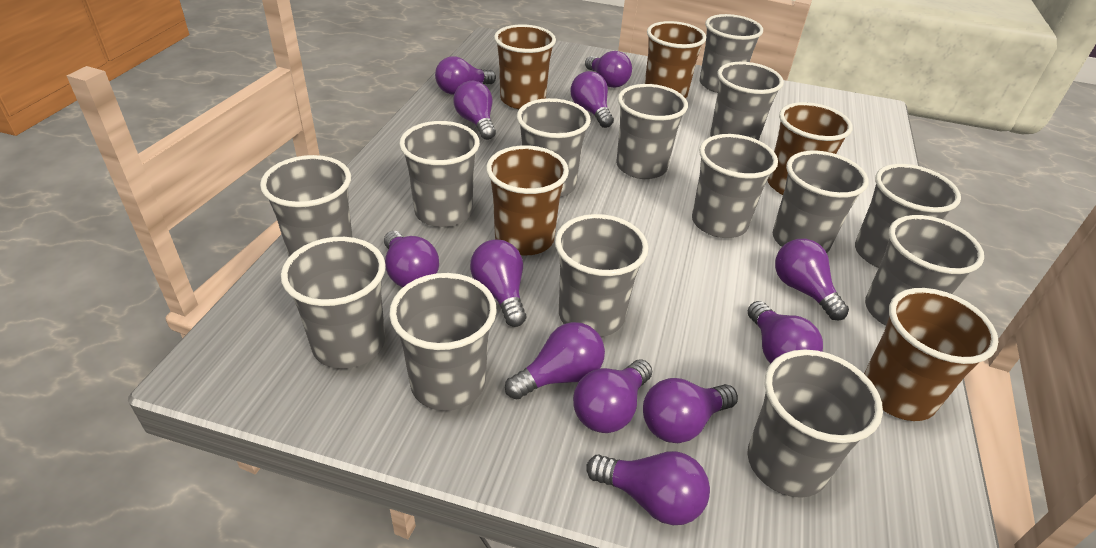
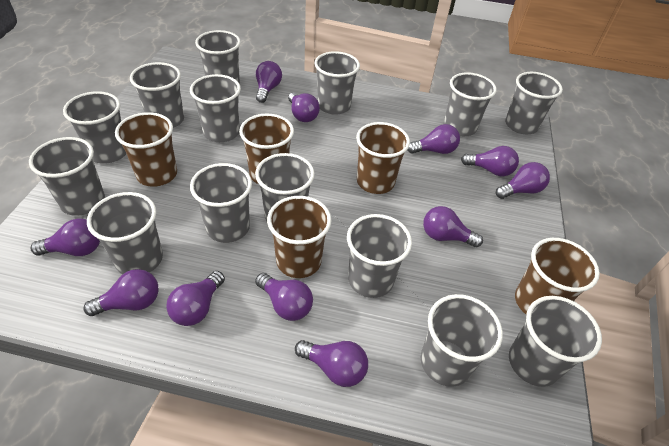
purple light bulb: 12 -> 11

